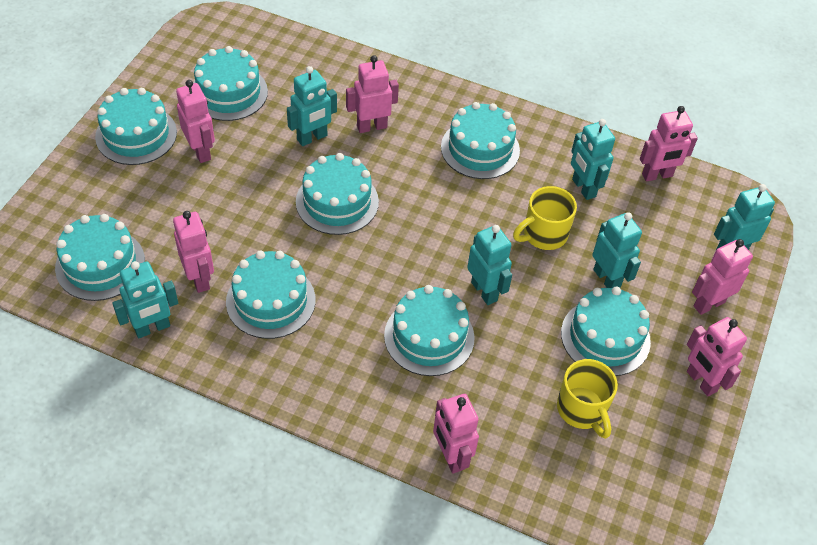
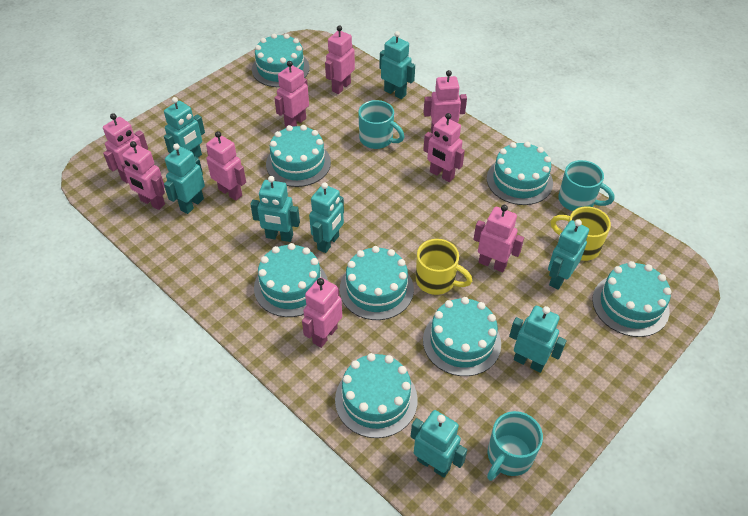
pink robot: 7 -> 9
turquoise mug: 0 -> 3
turquoise robot: 6 -> 8

